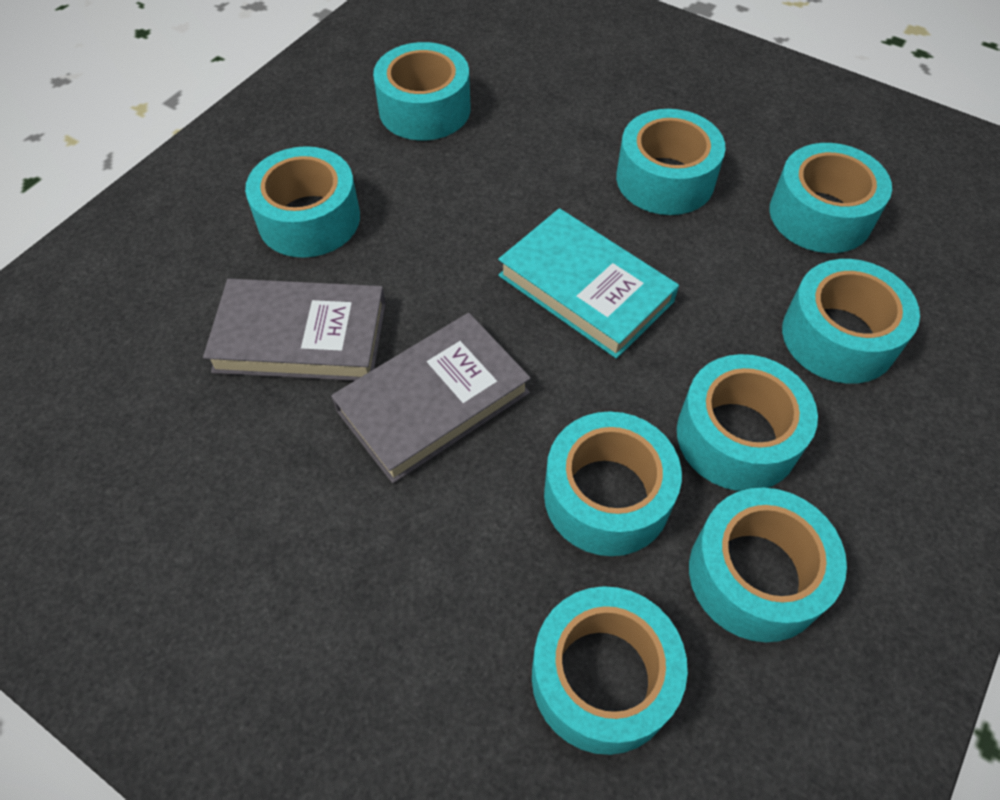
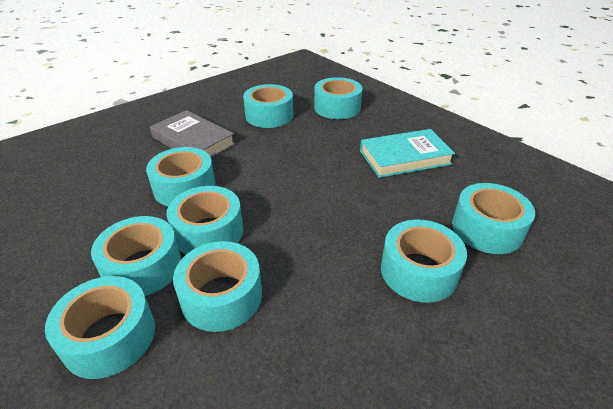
grey book: 2 -> 1

